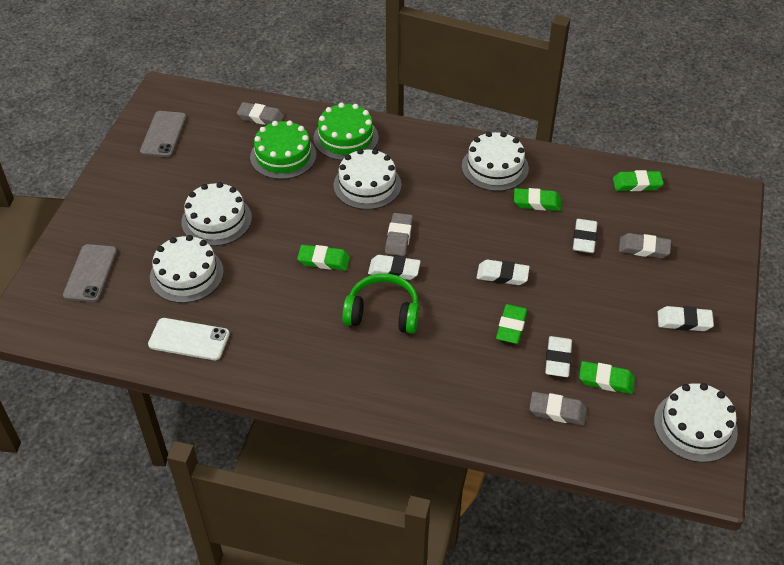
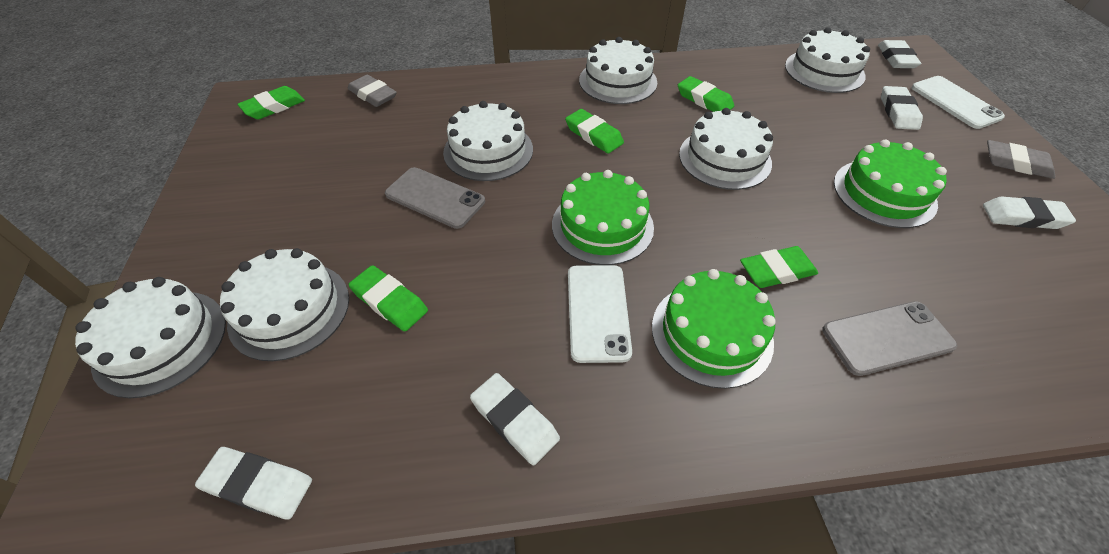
green cake: 2 -> 3
green headphones: 1 -> 0
grey eraser: 4 -> 2
white cake: 5 -> 6
white phone: 1 -> 2

